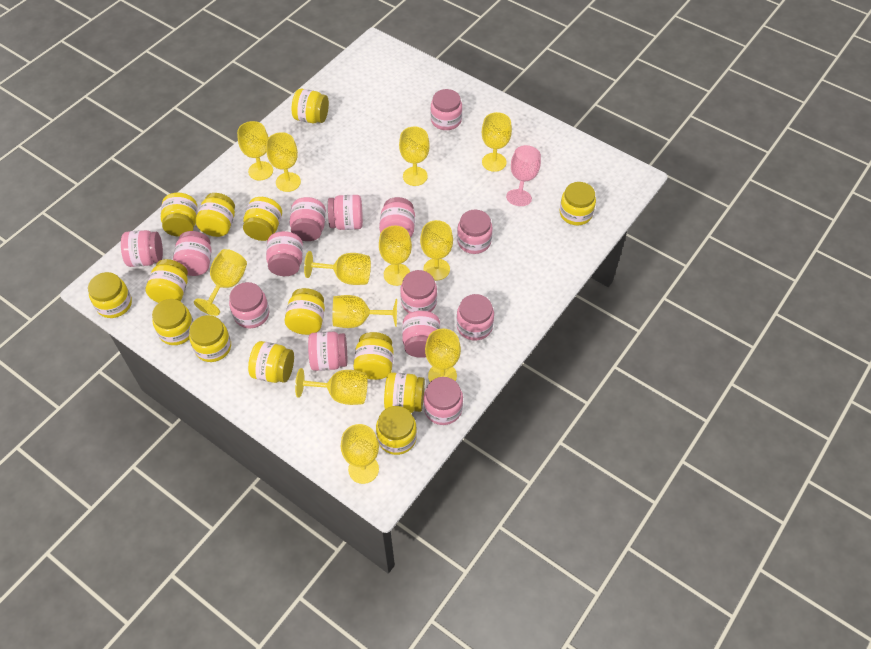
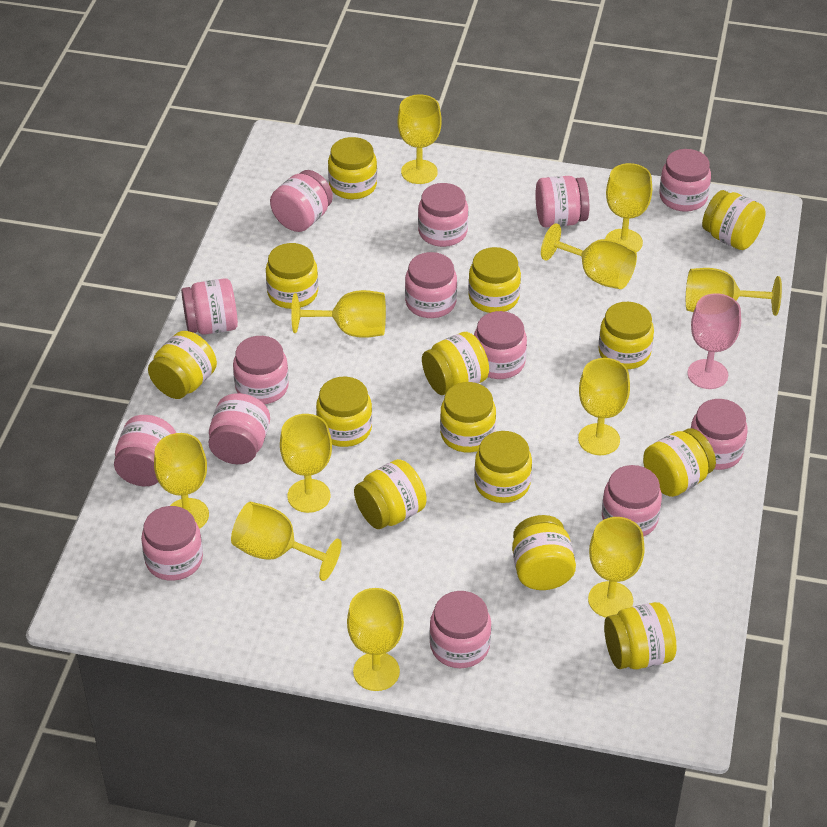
yellow goblet: 12 -> 11

